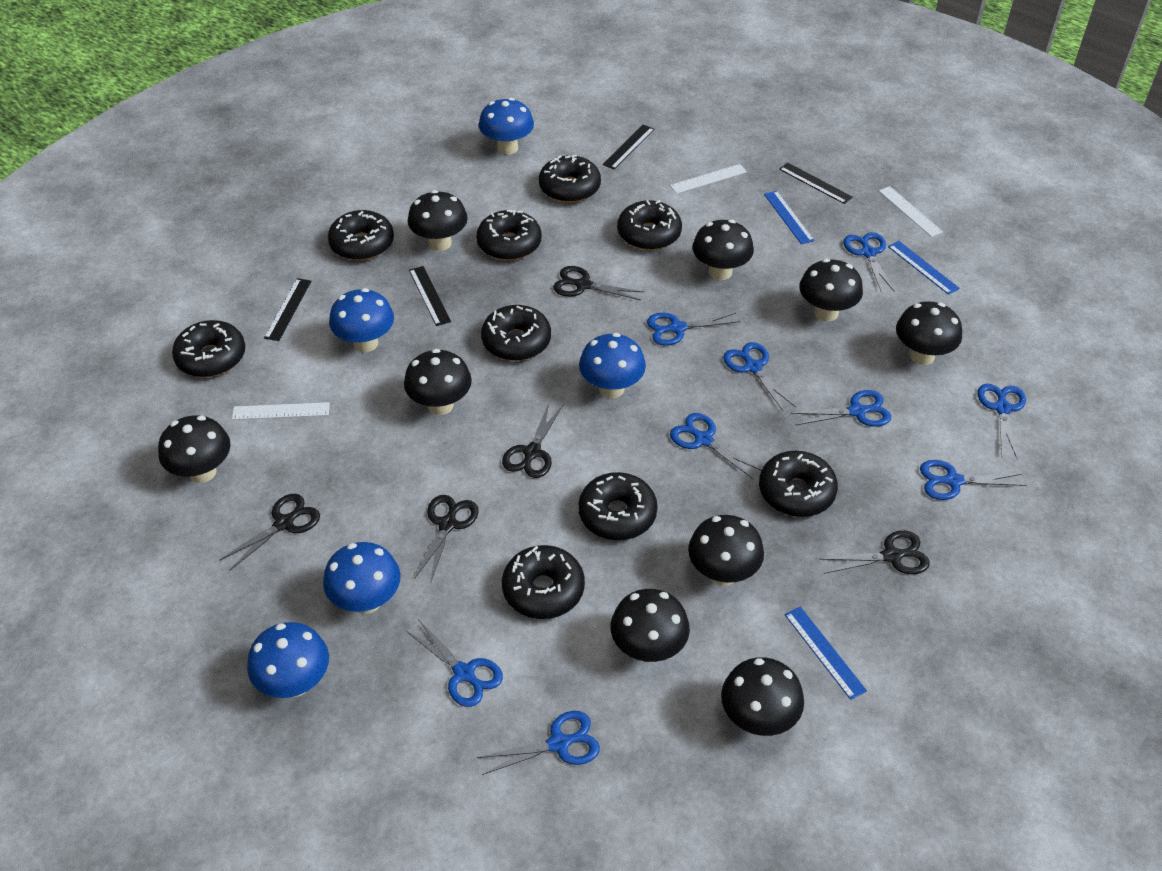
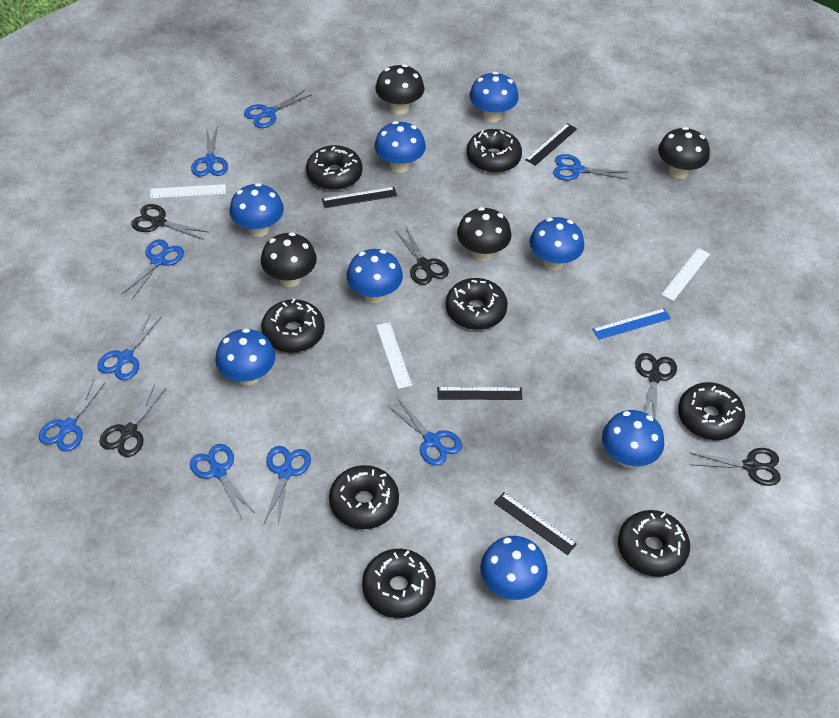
black donut: 9 -> 8
black mushroom: 9 -> 4
blue mushroom: 5 -> 8
blue ruler: 3 -> 1

